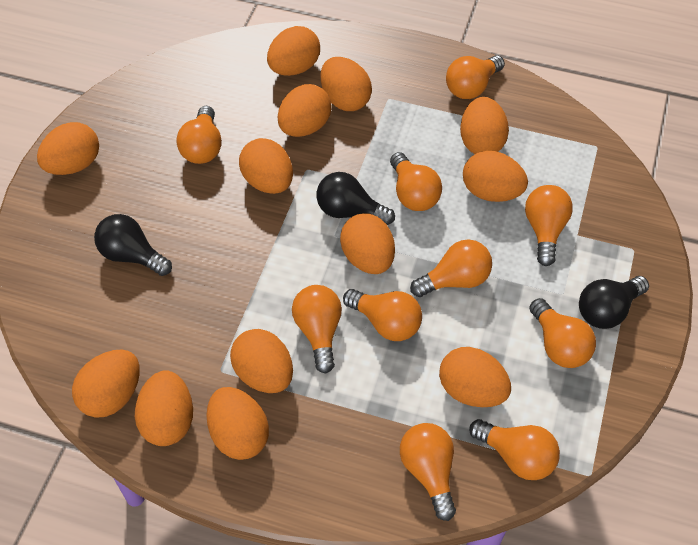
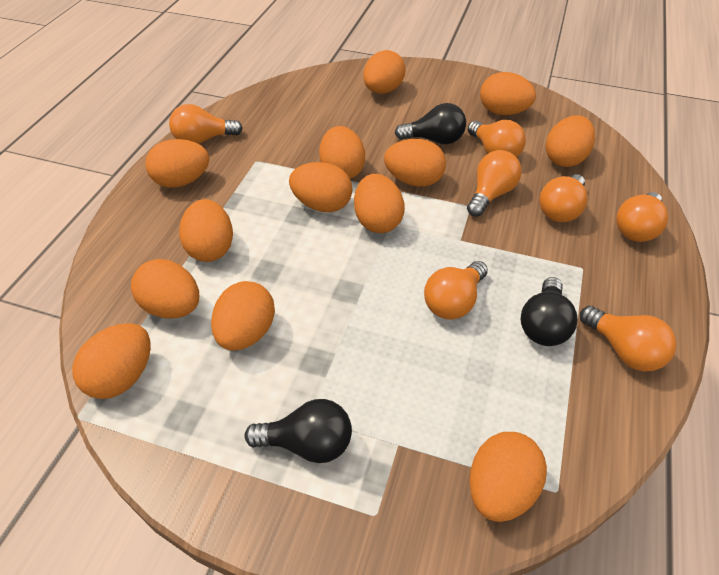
orange light bulb: 10 -> 7

